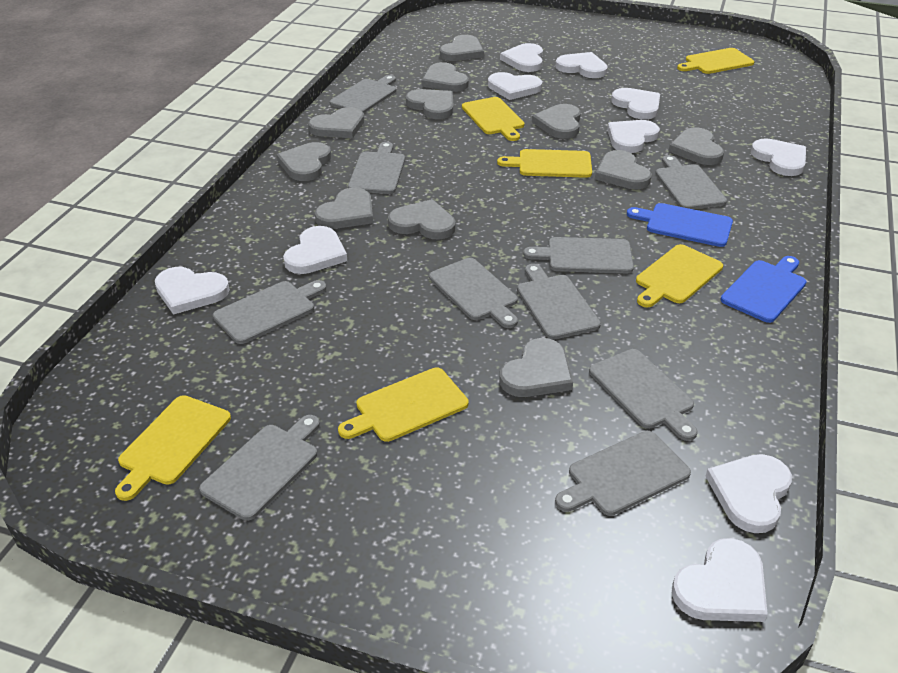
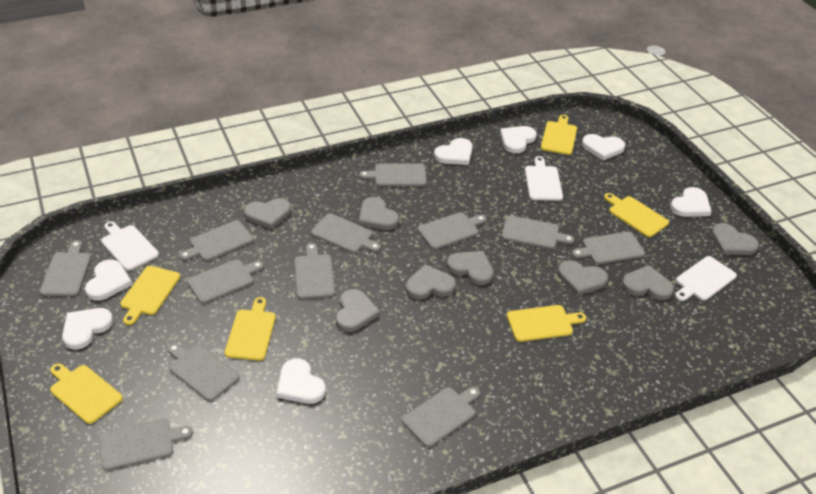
blue cutting board: 2 -> 0
grey cutting board: 10 -> 12
grey heart: 11 -> 8
white cutting board: 0 -> 3
white heart: 10 -> 7

